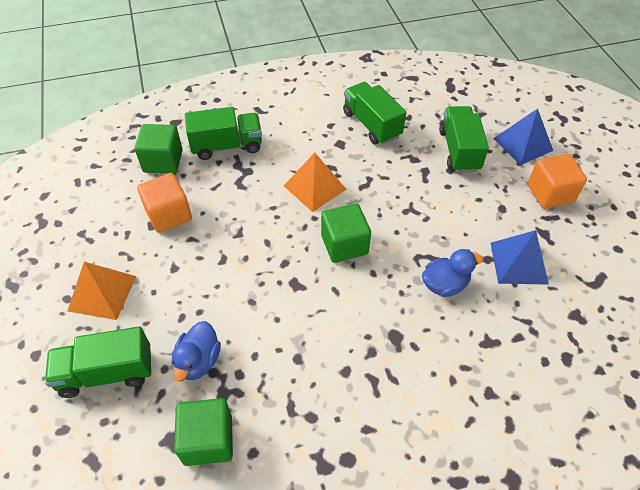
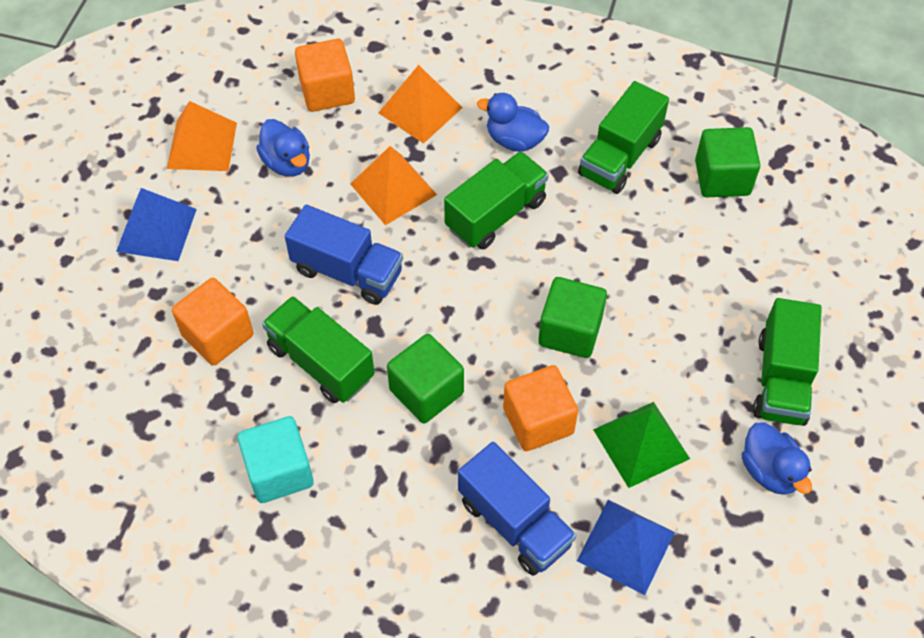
blue duck: 2 -> 3
blue truck: 0 -> 2
green pyramid: 0 -> 1
orange cube: 2 -> 3
orange pyramid: 2 -> 3
turquoise cube: 0 -> 1

